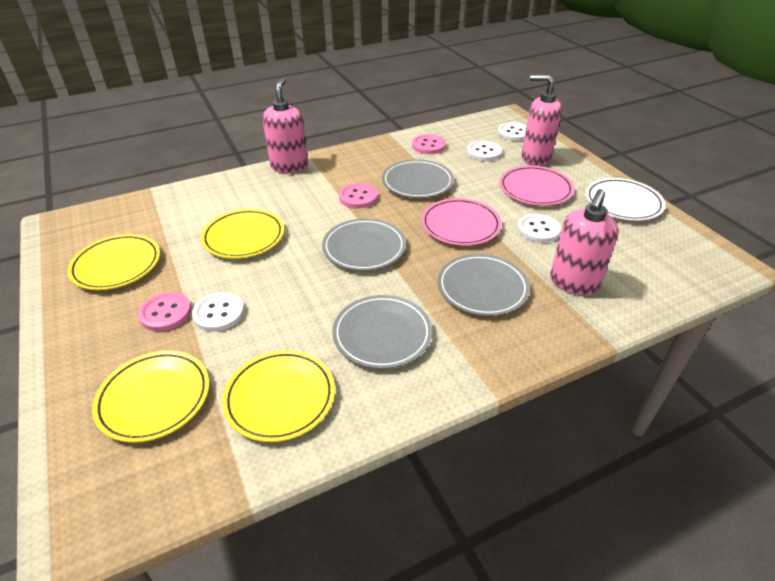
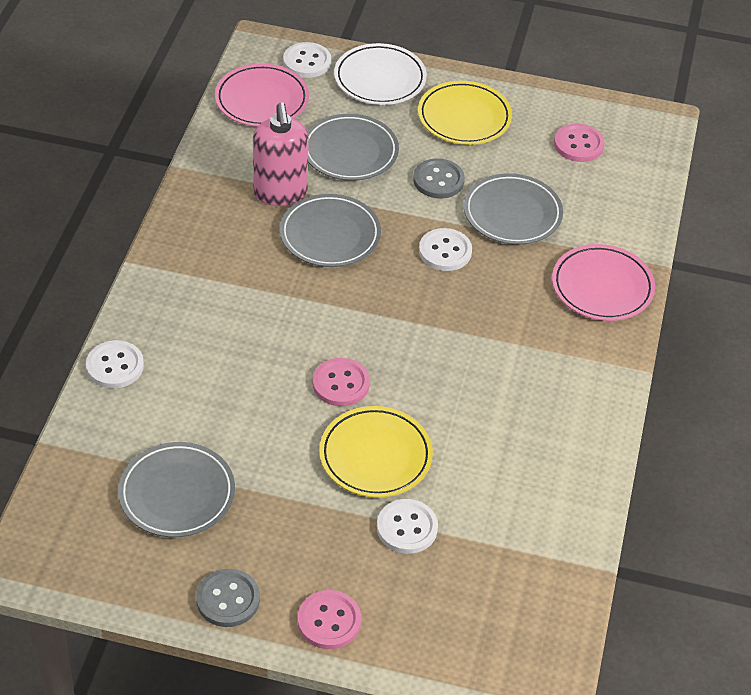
grey button: 0 -> 2
pink soap dispenser: 3 -> 1
yellow plate: 4 -> 2

